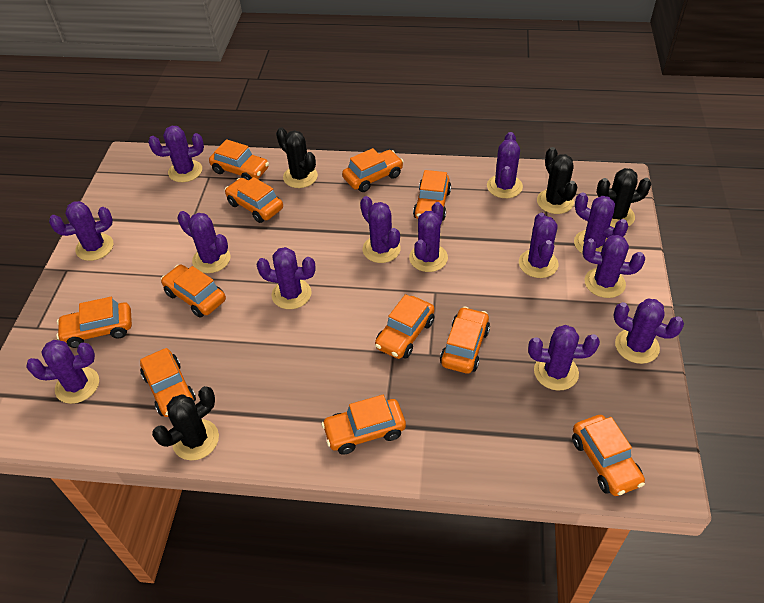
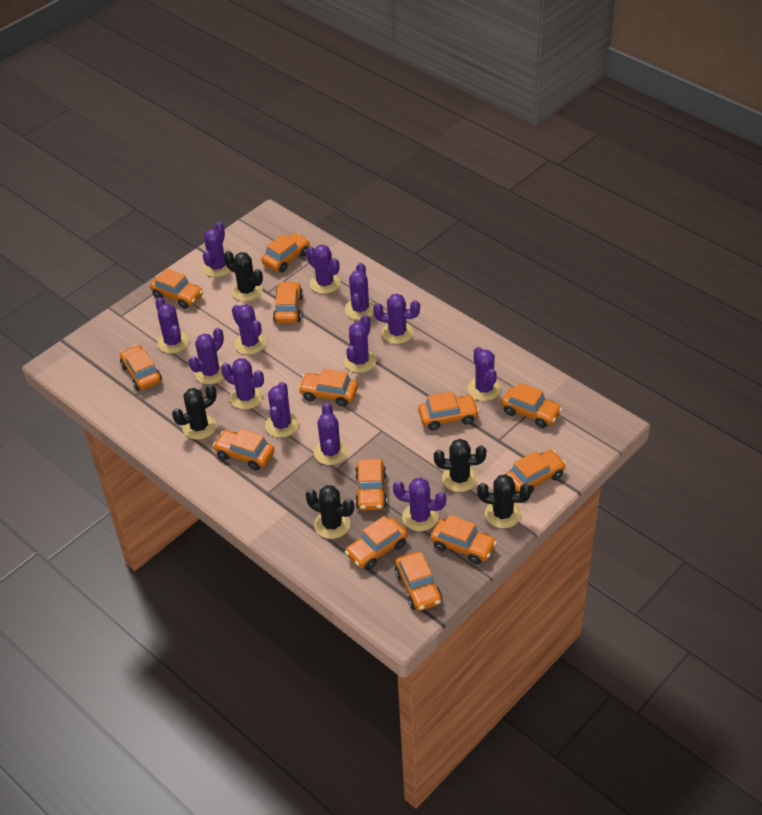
black cactus: 4 -> 5
orange car: 11 -> 13

